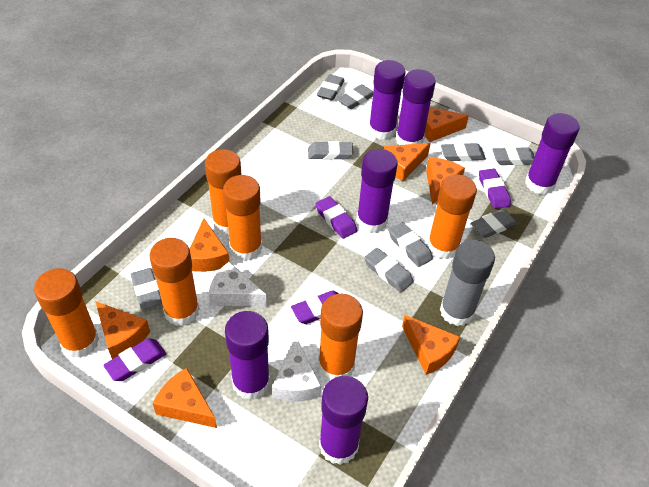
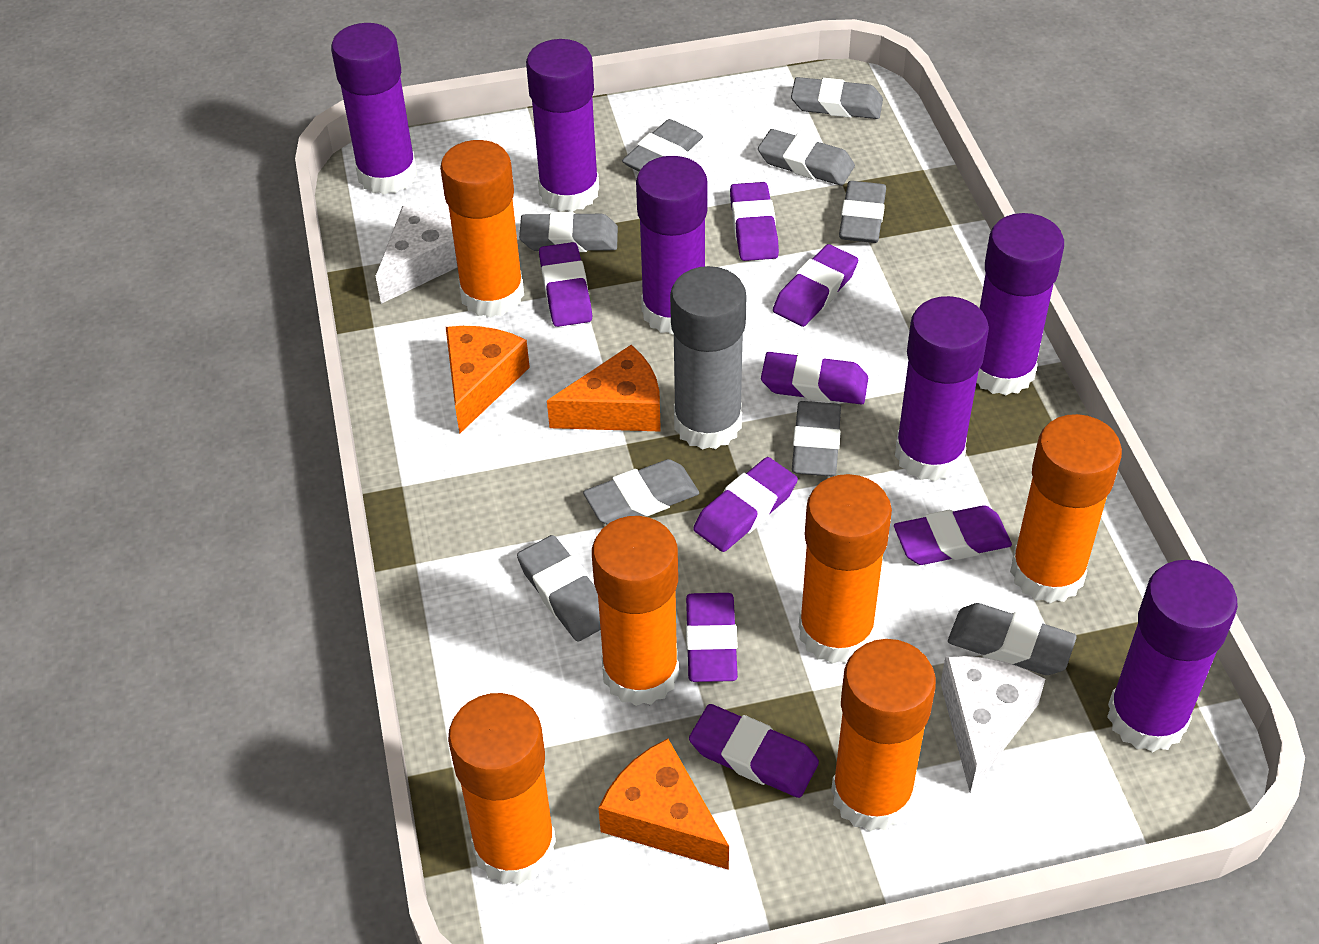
orange cheese: 7 -> 3
purple eraser: 4 -> 8

